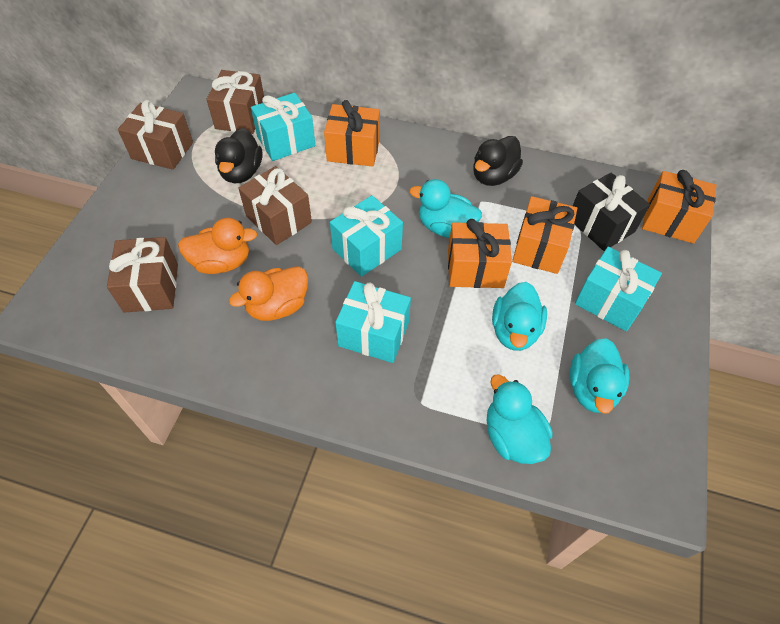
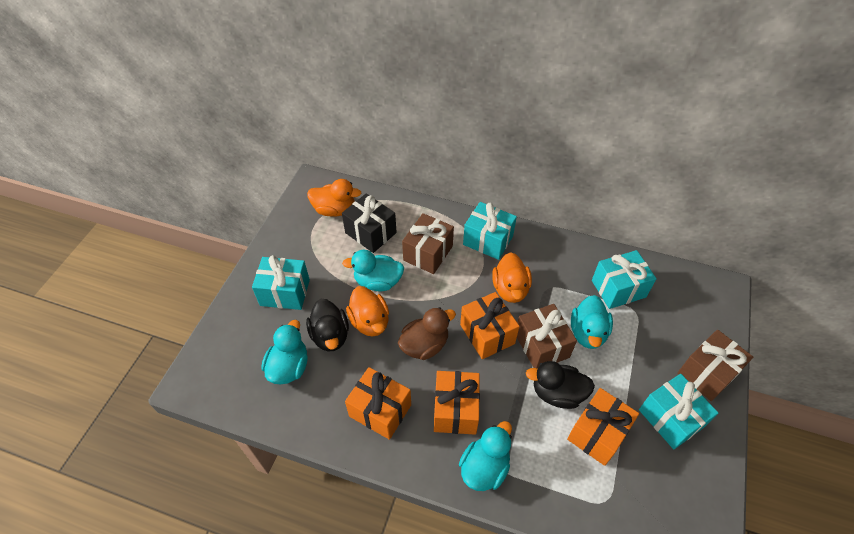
brown duck: 0 -> 1
brown gift: 4 -> 3
orange duck: 2 -> 3

